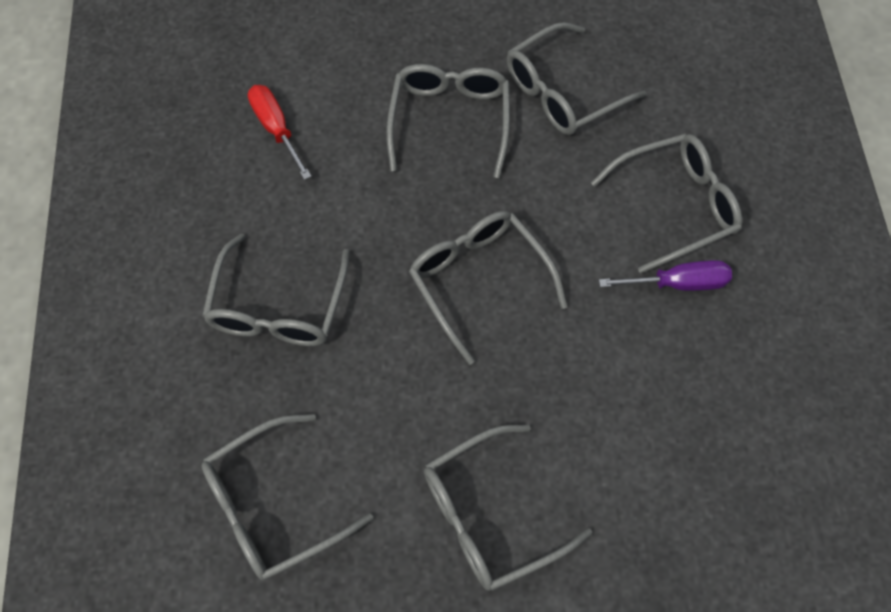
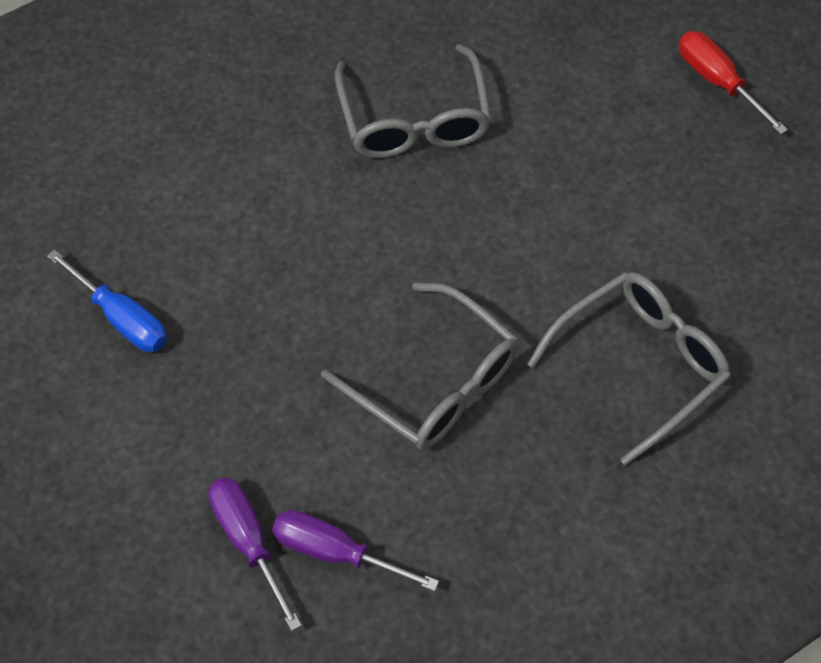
blue screwdriver: 0 -> 1
grey glasses: 7 -> 3
purple screwdriver: 1 -> 2

